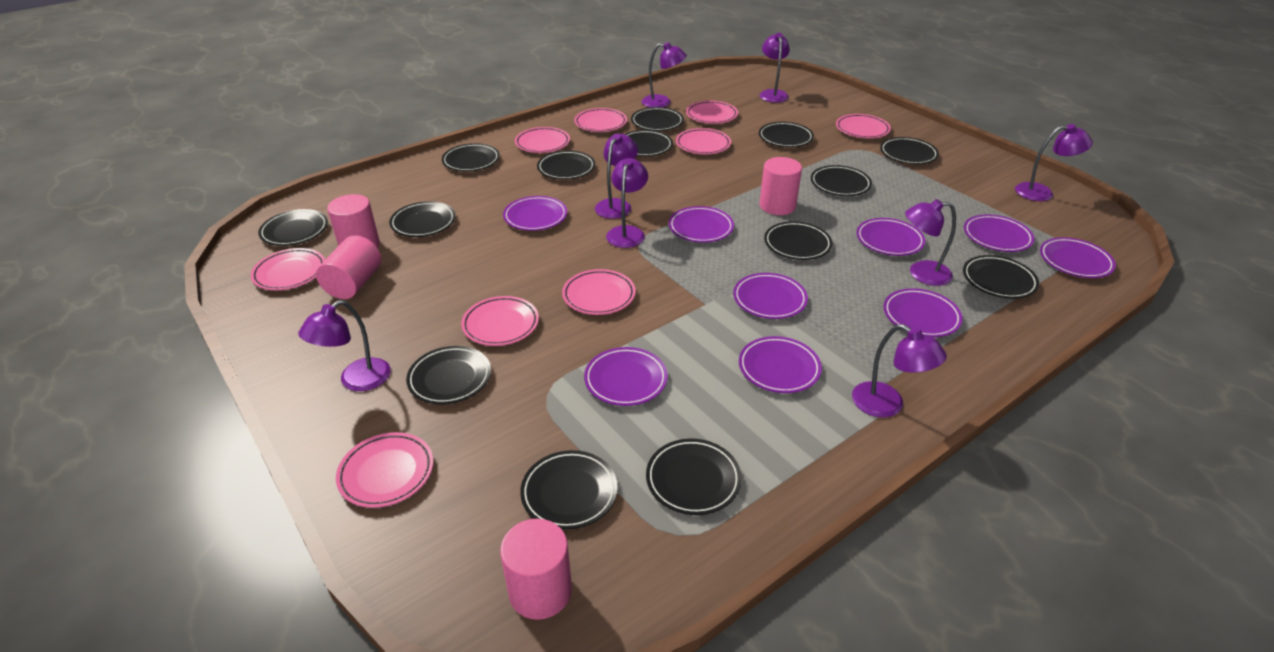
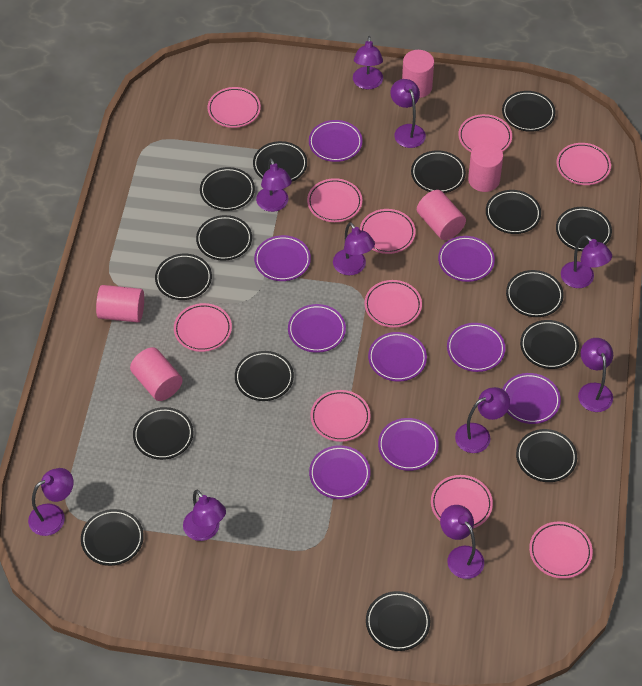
black plate: 14 -> 15
pink cylinder: 4 -> 5
pink plate: 9 -> 10
purple lamp: 8 -> 10

